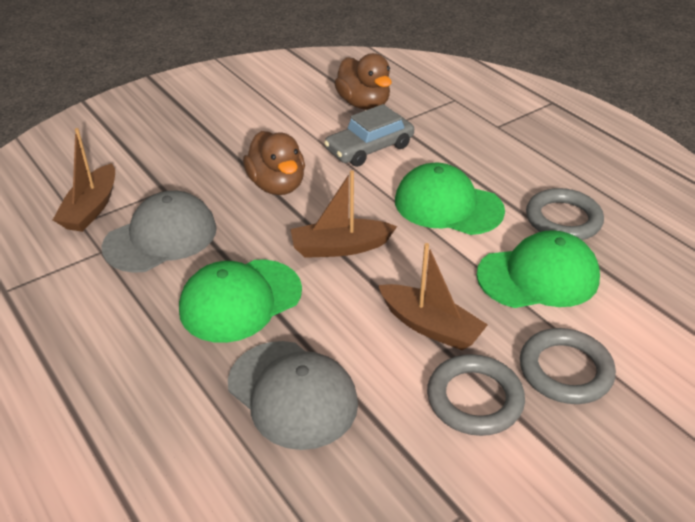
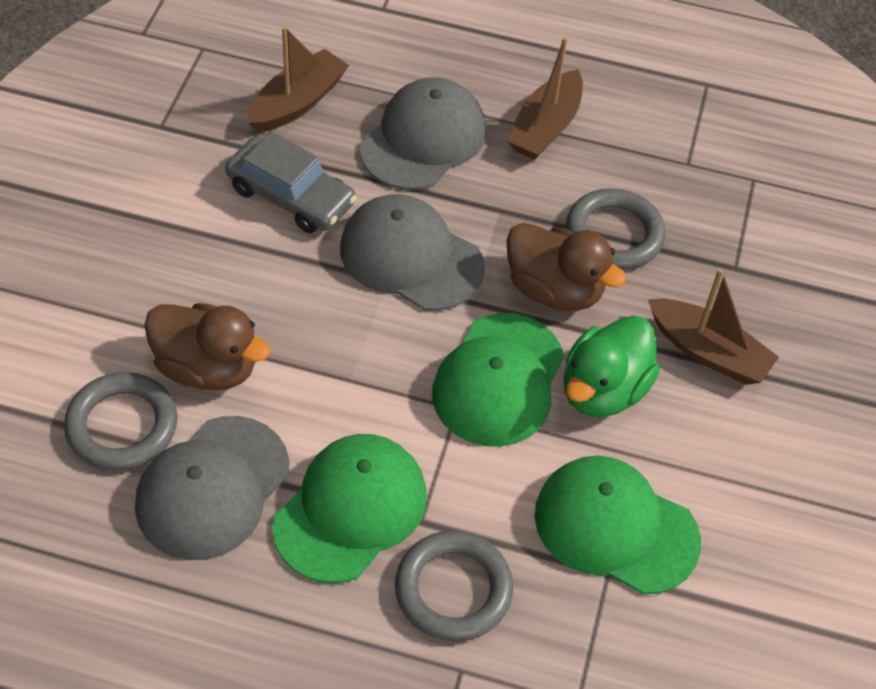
green duck: 0 -> 1
grey cap: 2 -> 3

